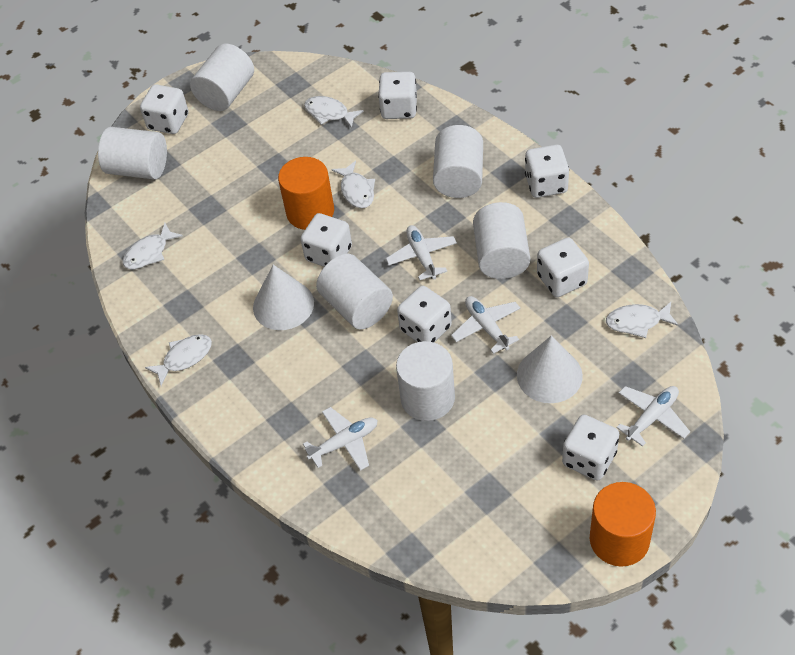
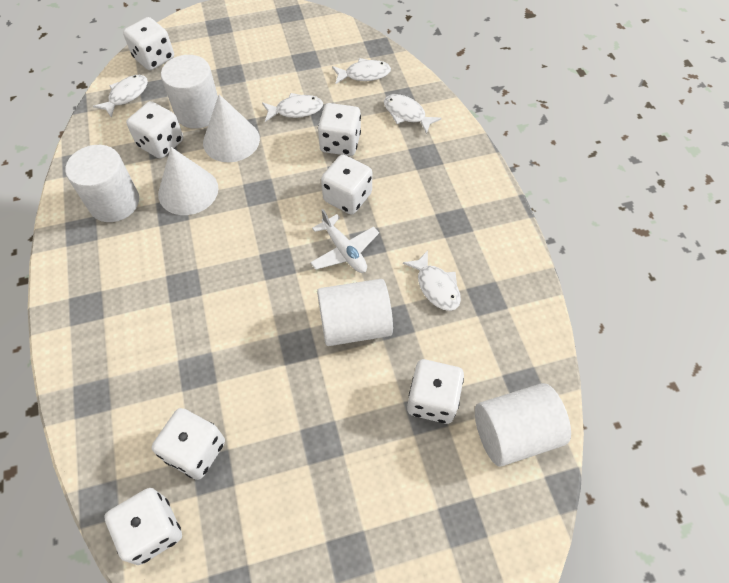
orange cylinder: 2 -> 0
white cylinder: 6 -> 4
white plane: 4 -> 1

